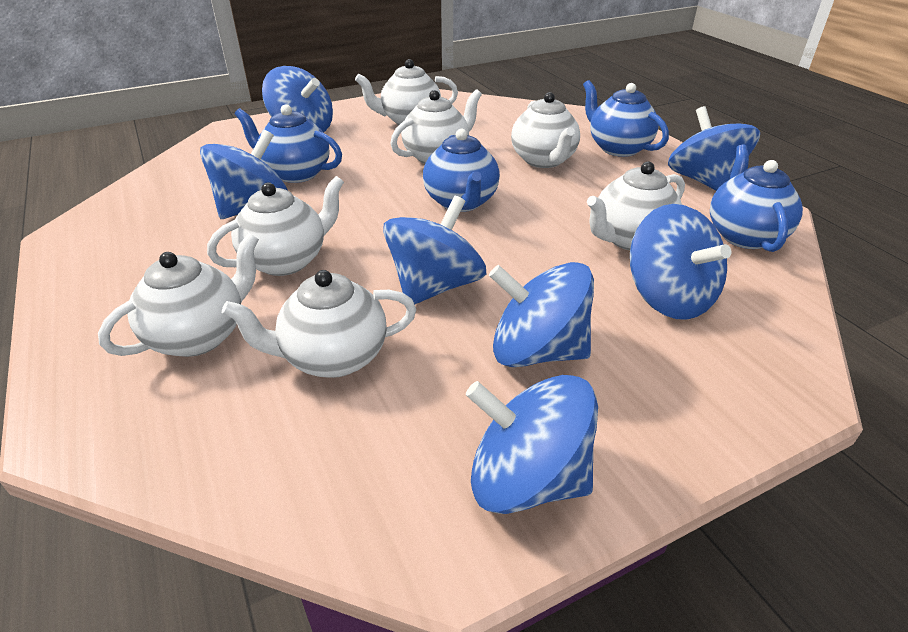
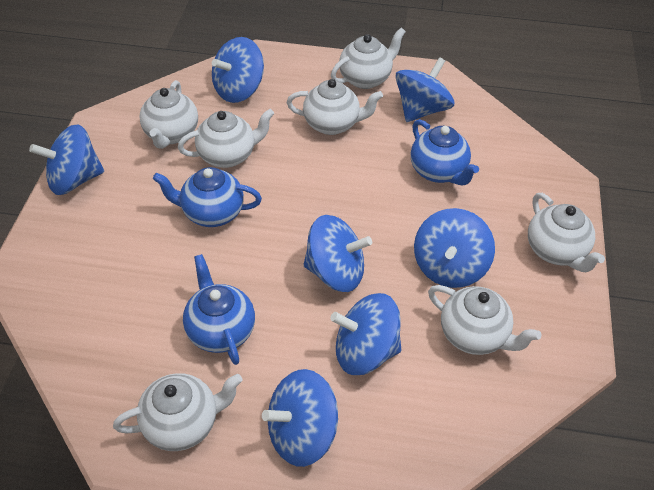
blue teapot: 4 -> 3

